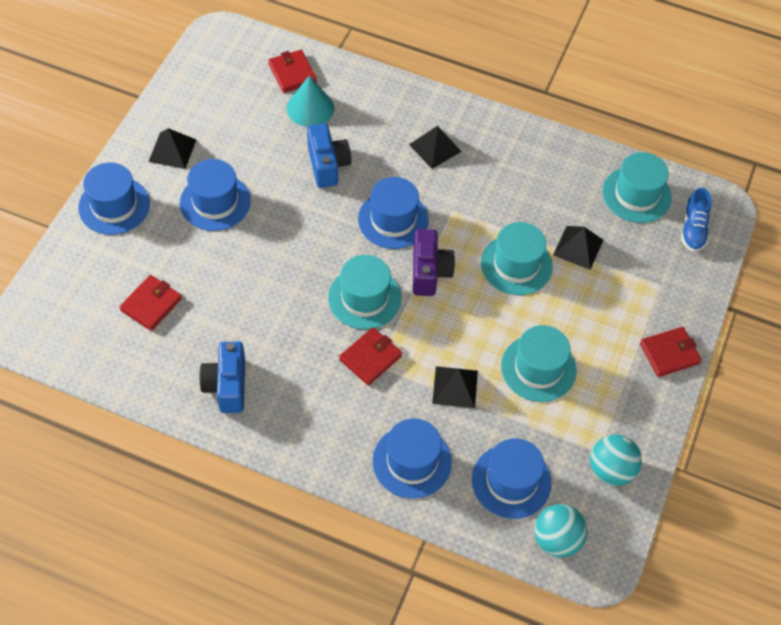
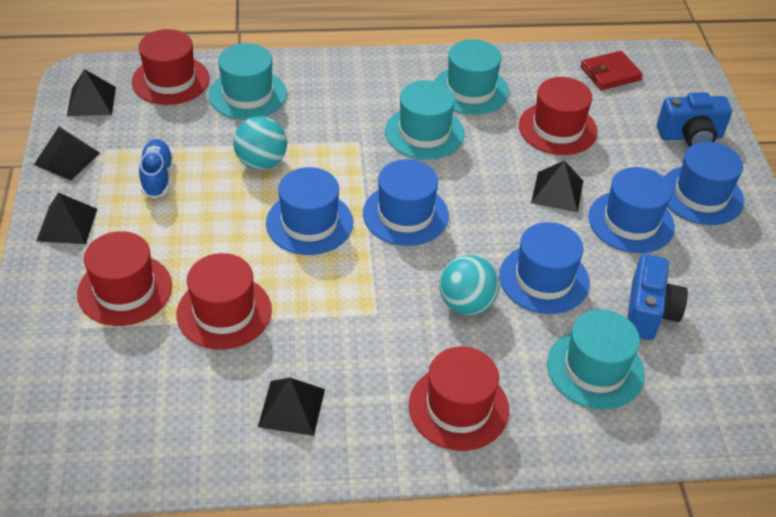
black pyramid: 4 -> 5
purple camera: 1 -> 0
red hat: 0 -> 5
red wallet: 4 -> 1
turquoise cone: 1 -> 0

